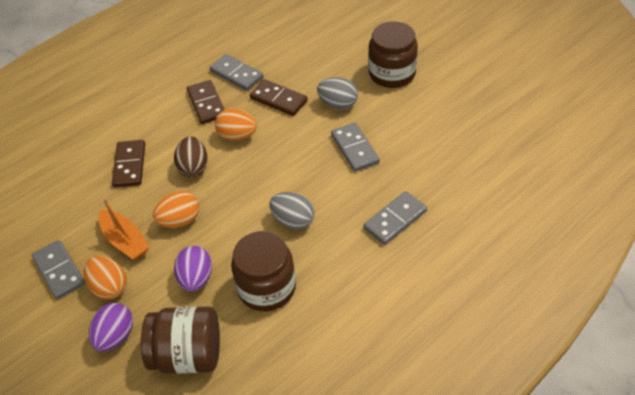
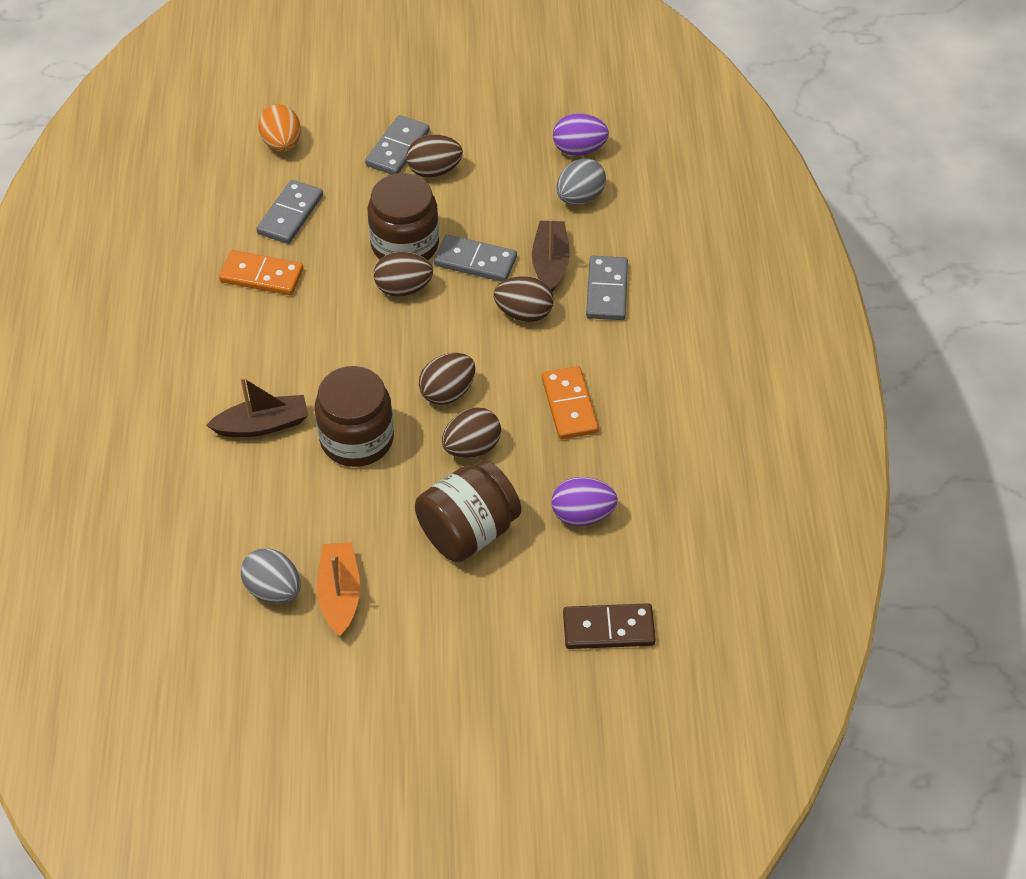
brown boat: 0 -> 2
brown domino: 3 -> 1
brown egg: 1 -> 5
orange domino: 0 -> 2
orange egg: 3 -> 1

